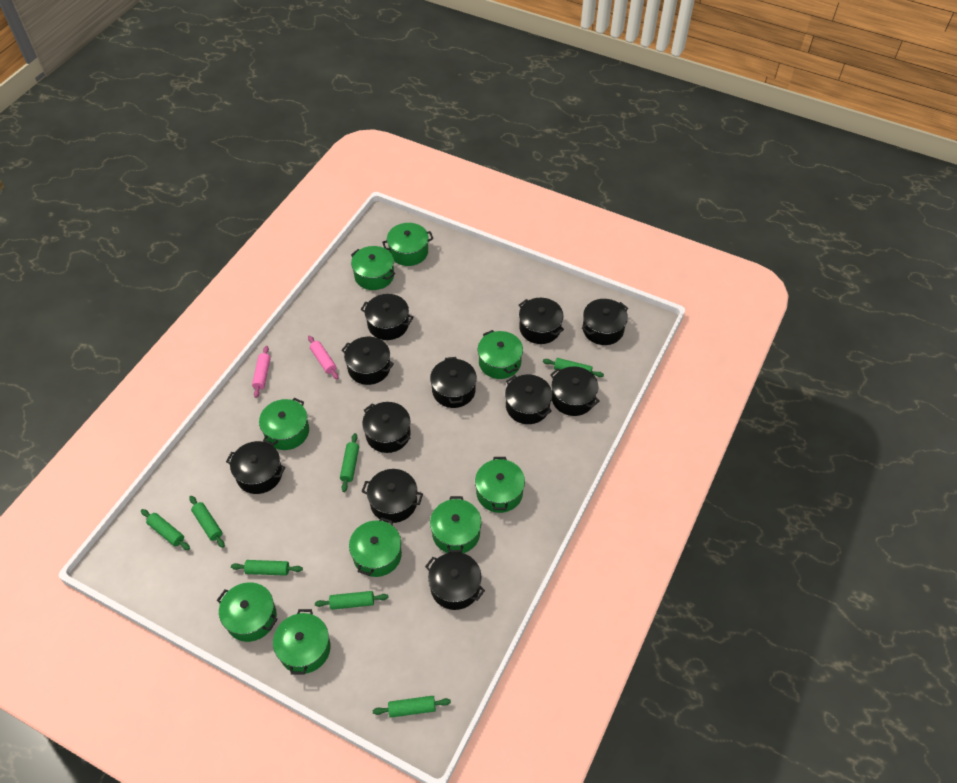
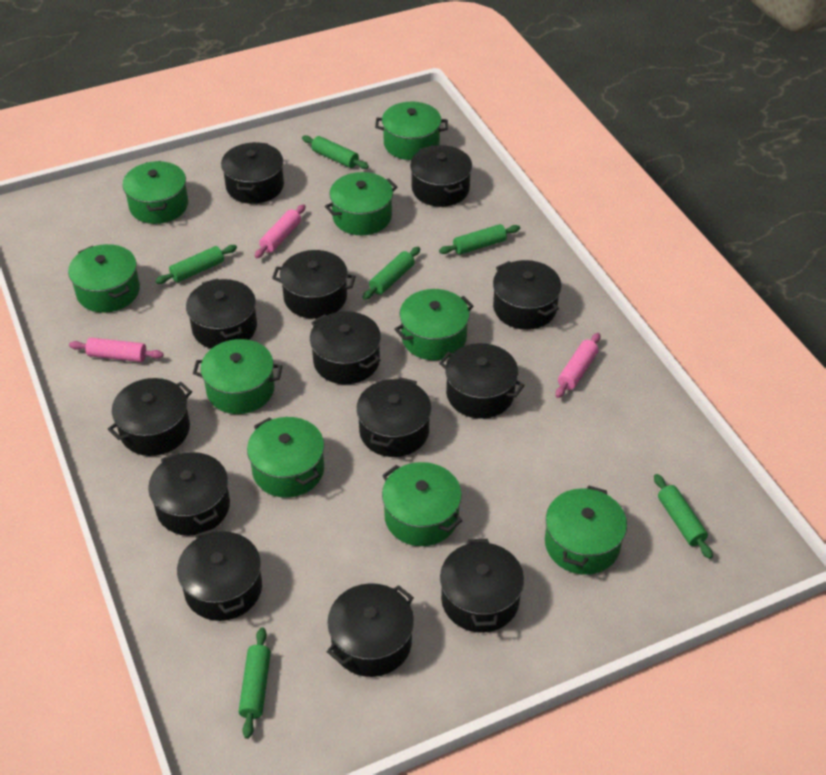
black pot: 11 -> 13
green rolling pin: 7 -> 6
pink rolling pin: 2 -> 3

